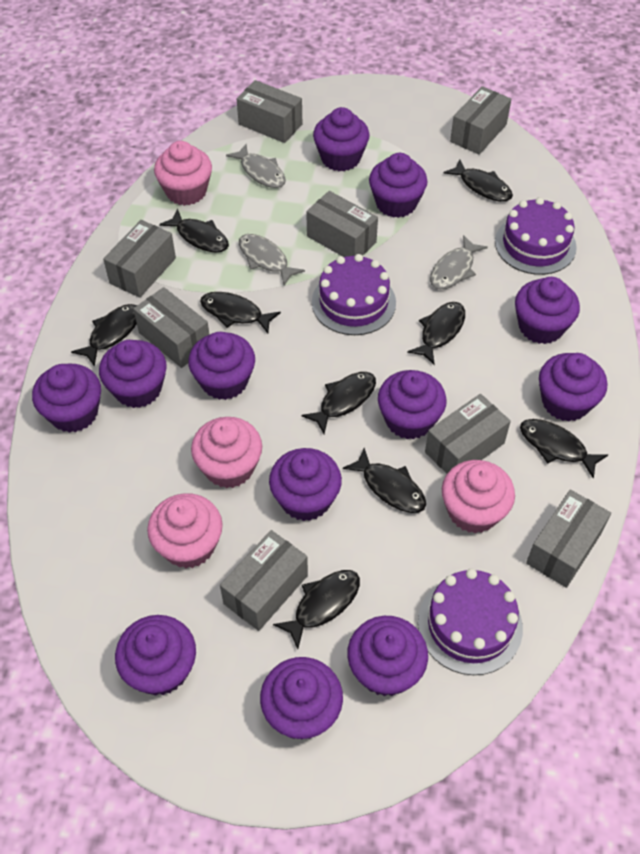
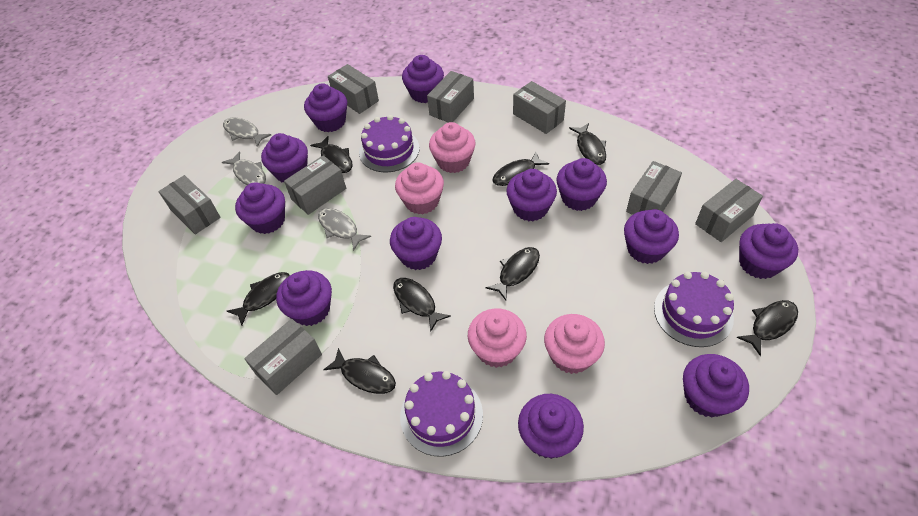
black fish: 9 -> 8

